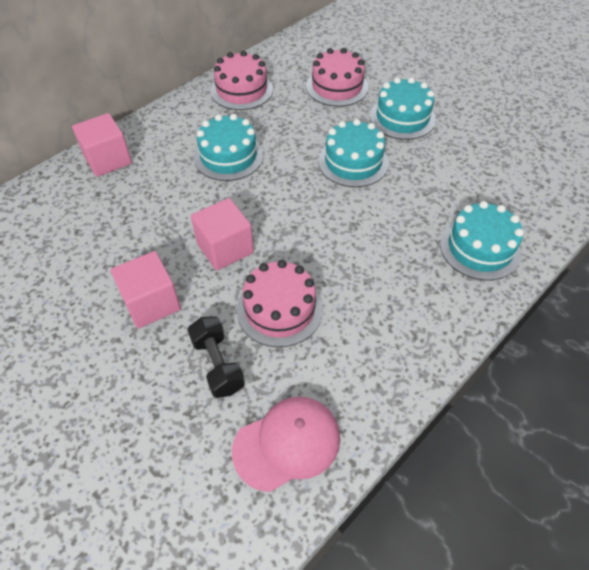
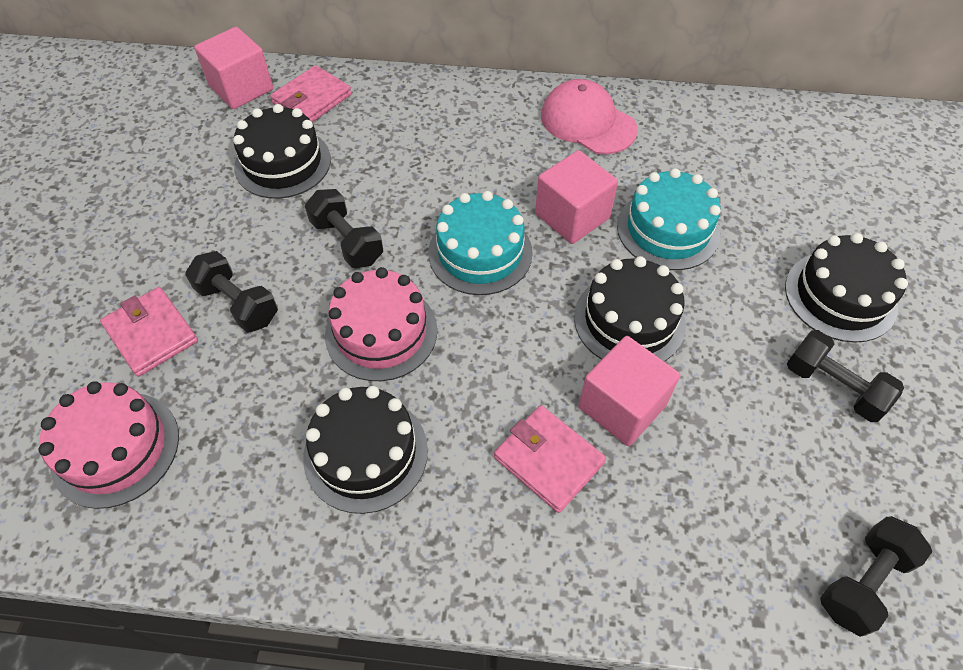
black cake: 0 -> 4
black dumbbell: 1 -> 4
pink cake: 3 -> 2
pink wallet: 0 -> 3
turquoise cake: 4 -> 2

